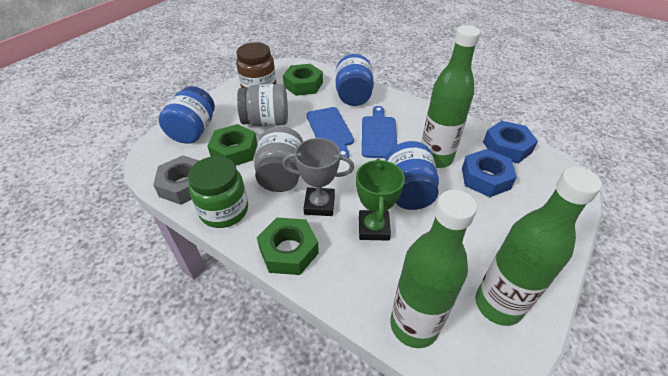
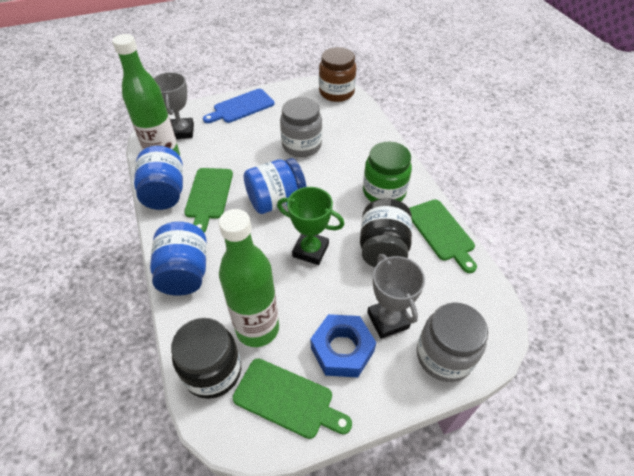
black jar: 0 -> 2
blue cutting board: 2 -> 1
blue nut: 2 -> 1
green bottle: 3 -> 2
green cutting board: 0 -> 3
green nut: 3 -> 0
grey nut: 1 -> 0
grey trophy: 1 -> 2

